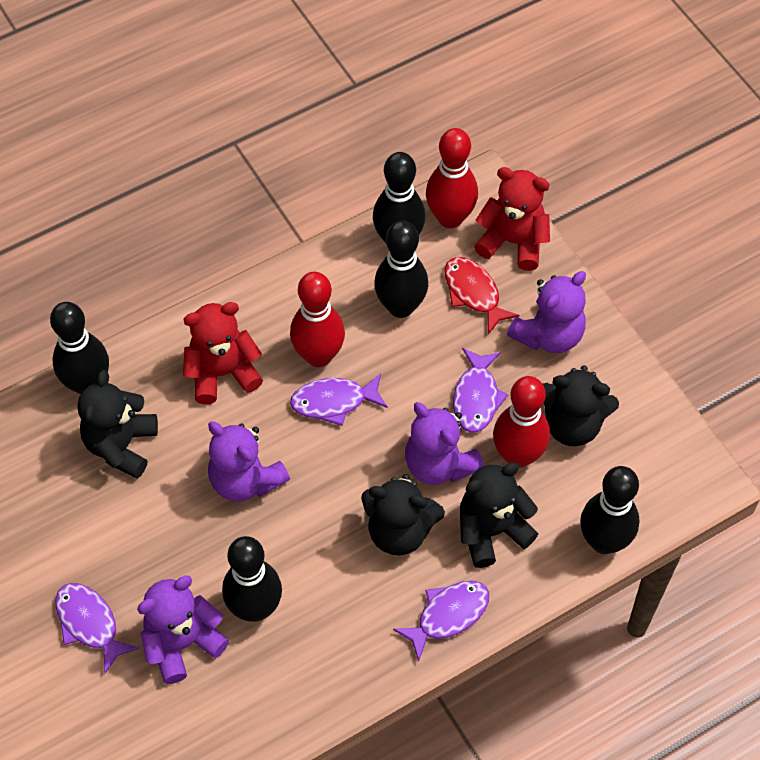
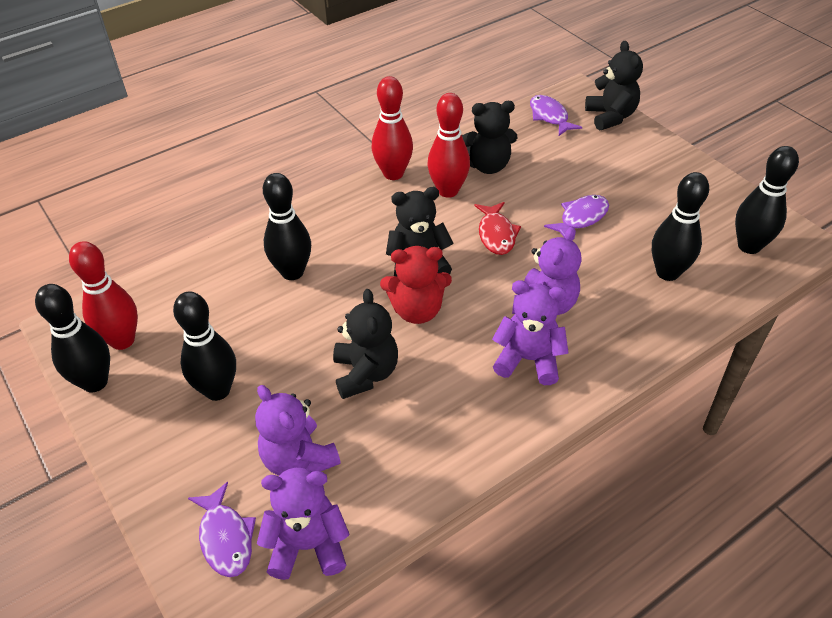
purple fish: 4 -> 3
red teddy bear: 2 -> 1

